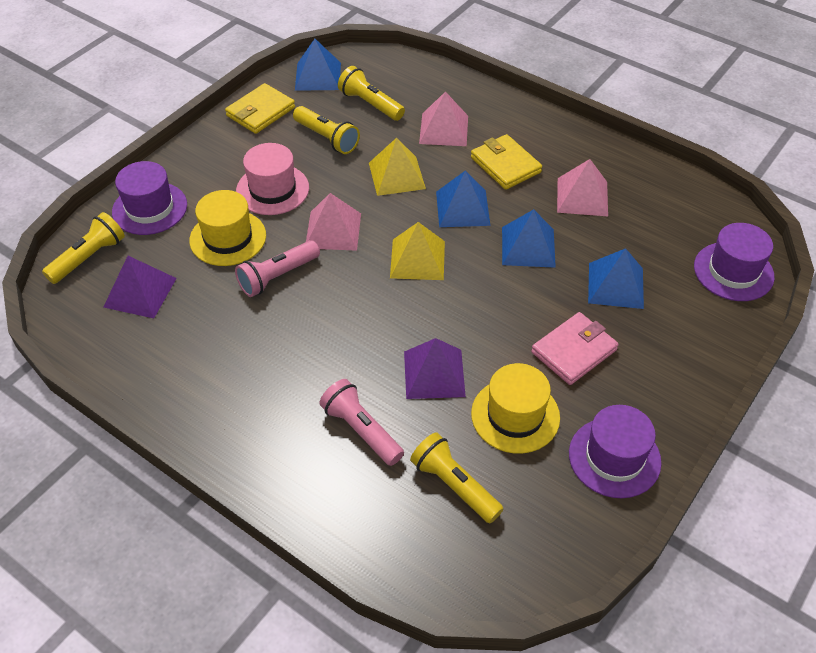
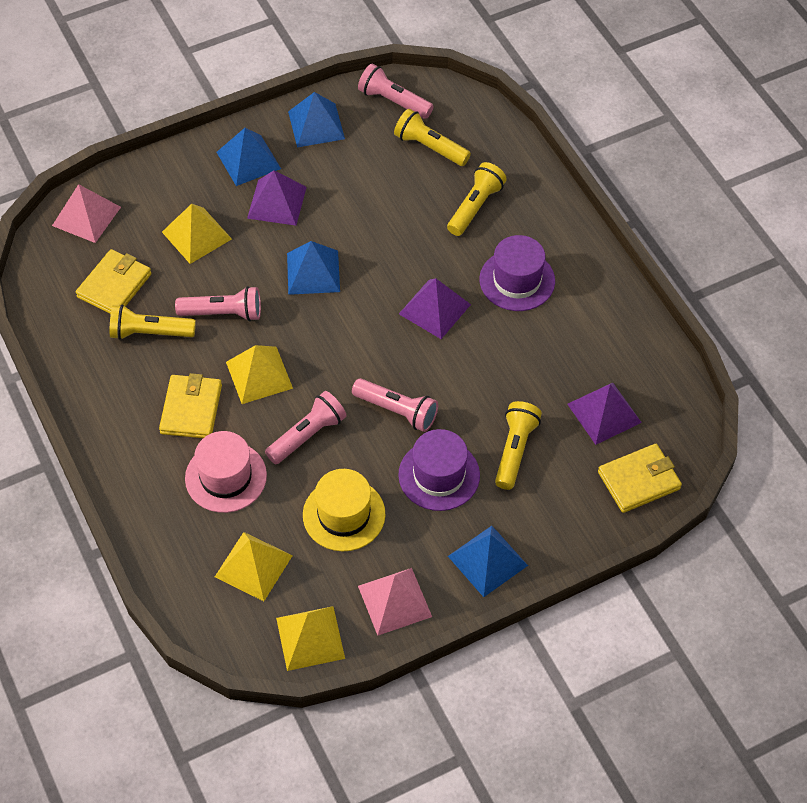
pink flashlight: 2 -> 4
pink pyramid: 3 -> 2
pink wallet: 1 -> 0
purple hat: 3 -> 2
purple pyramid: 2 -> 3
yellow hat: 2 -> 1
yellow pyramid: 2 -> 4
yellow wallet: 2 -> 3

